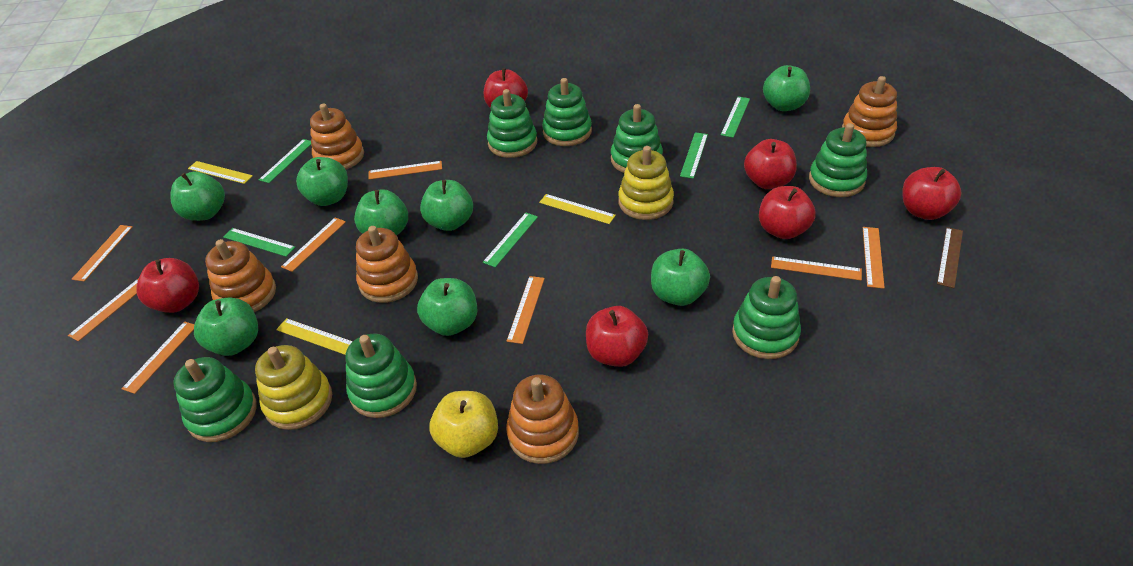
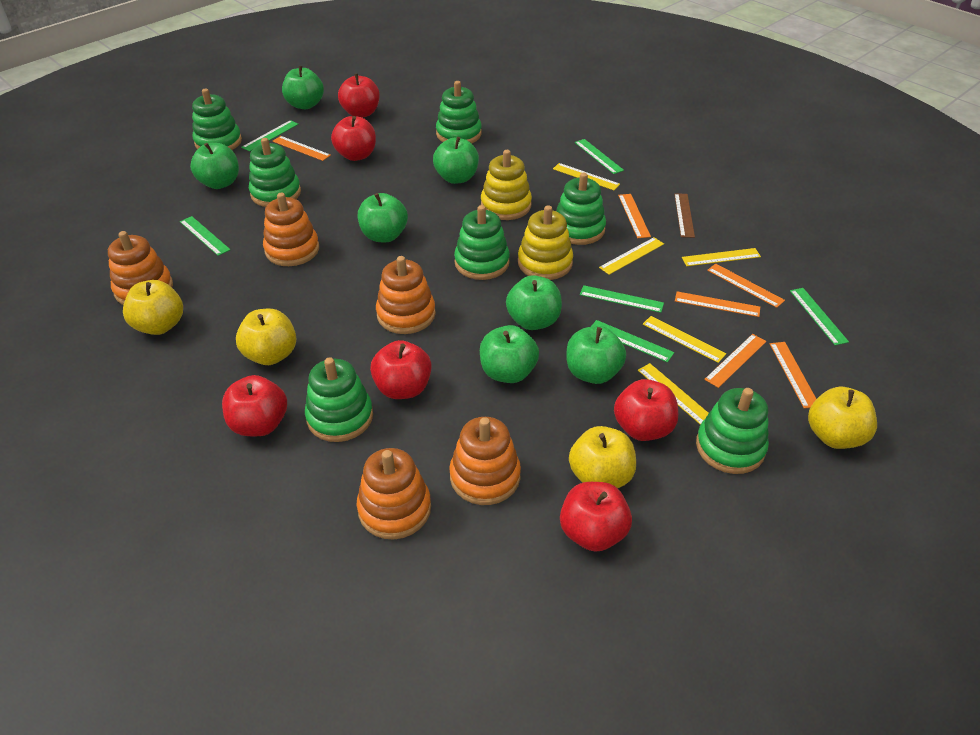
green apple: 8 -> 7
green ruler: 5 -> 6
orange ruler: 8 -> 6
yellow apple: 1 -> 4
yellow ruler: 3 -> 5

